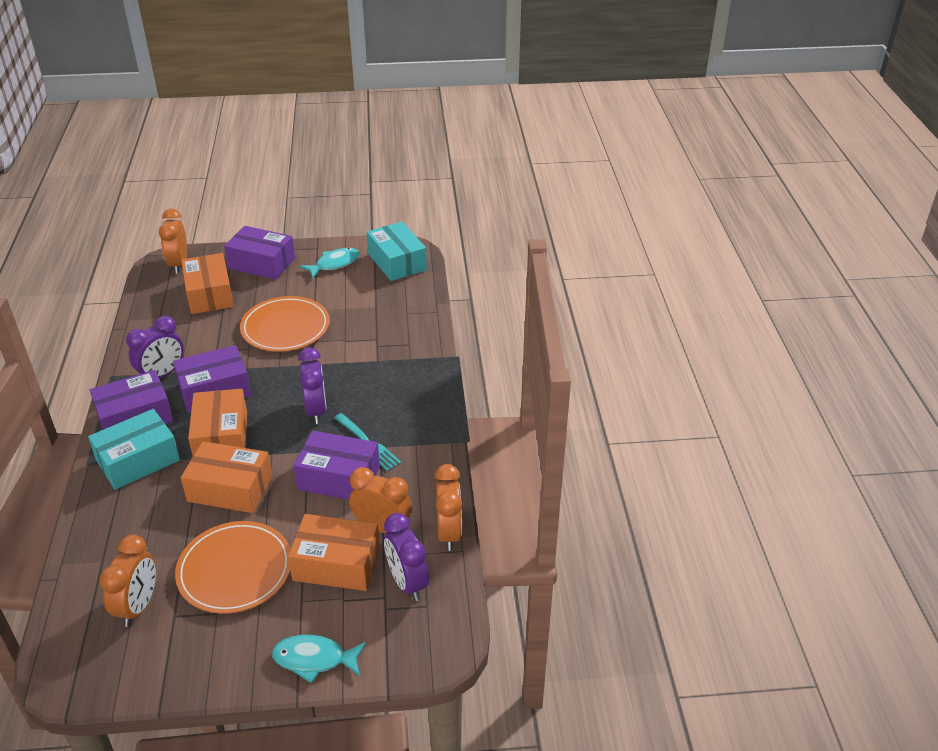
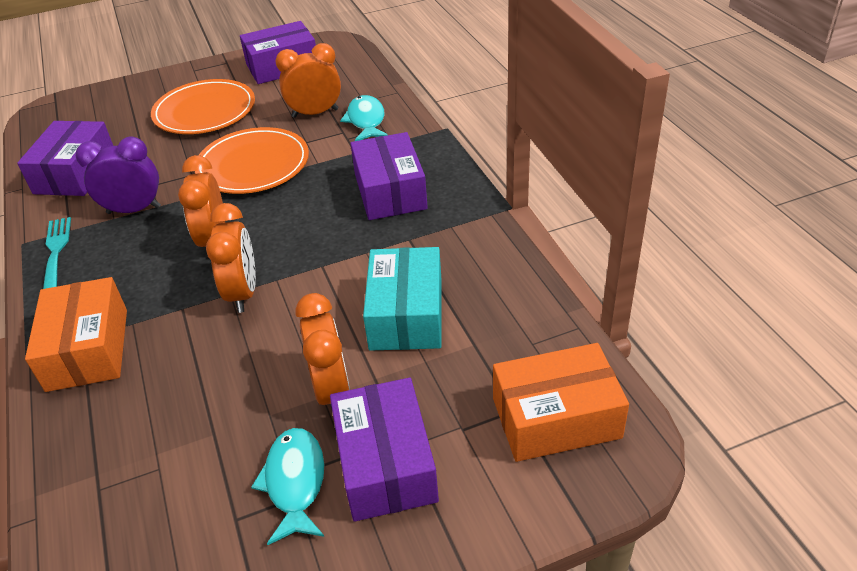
orange box: 4 -> 2
purple clock: 3 -> 1
turquoise box: 2 -> 1

